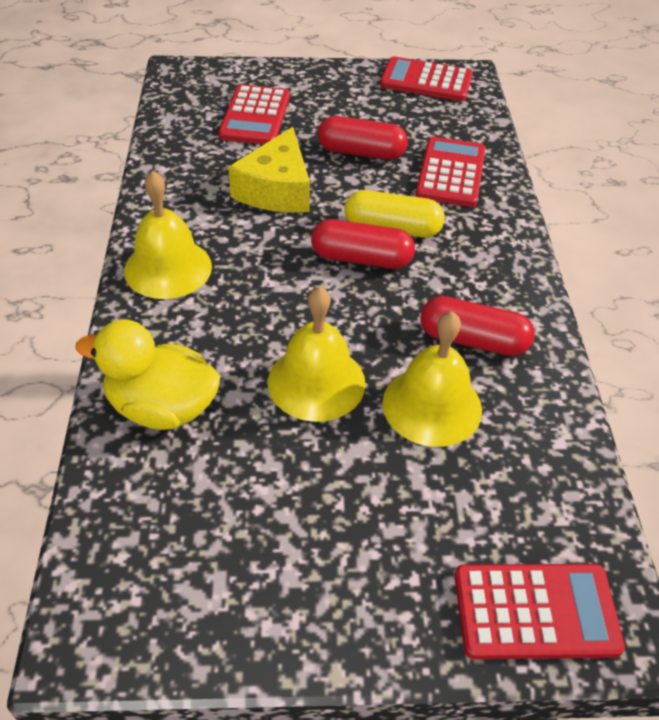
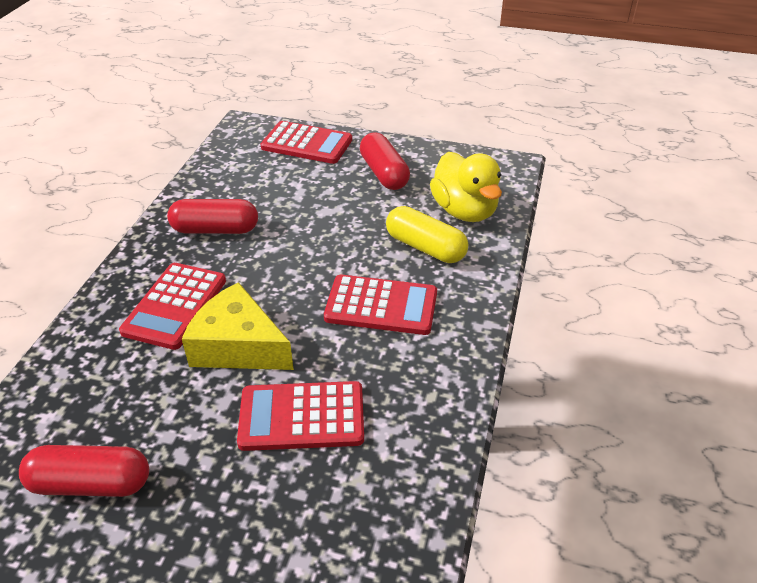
yellow bell: 3 -> 0

